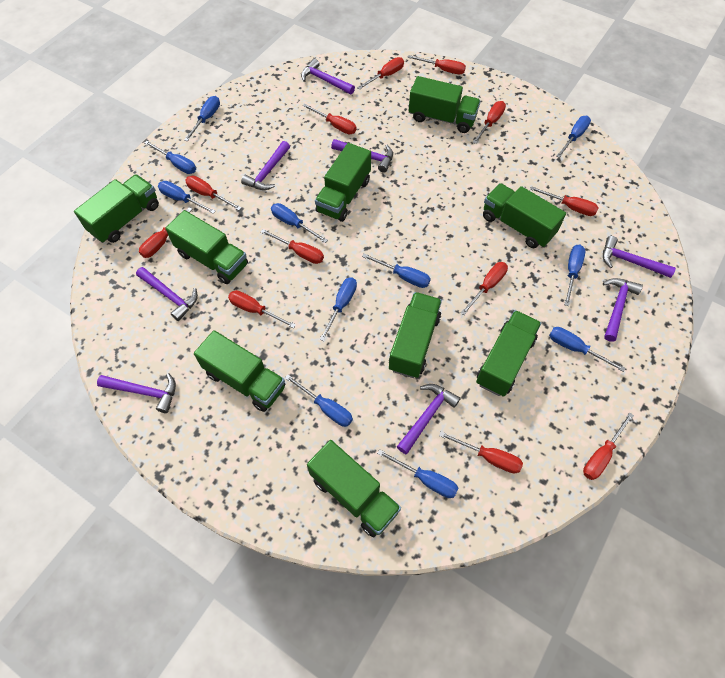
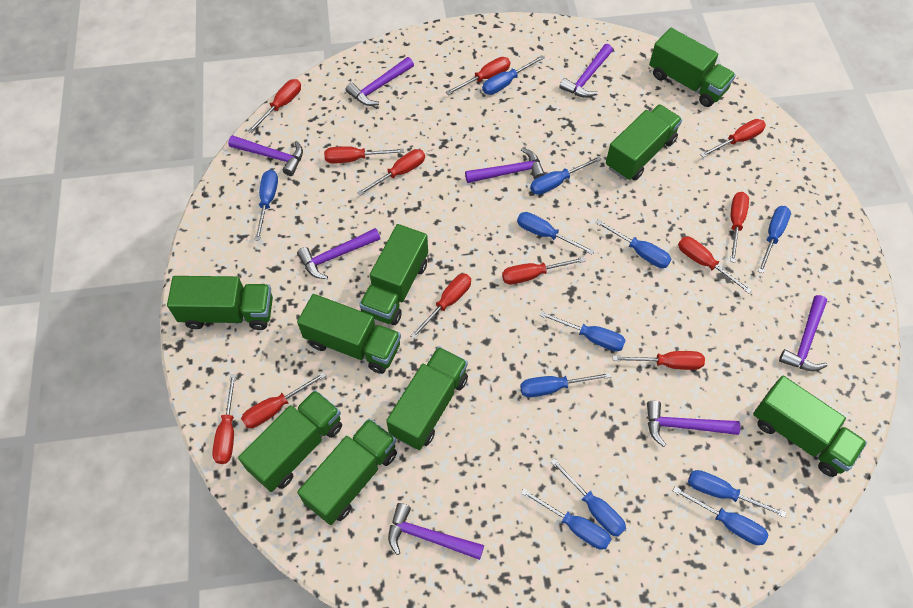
blue screwdriver: 11 -> 12

